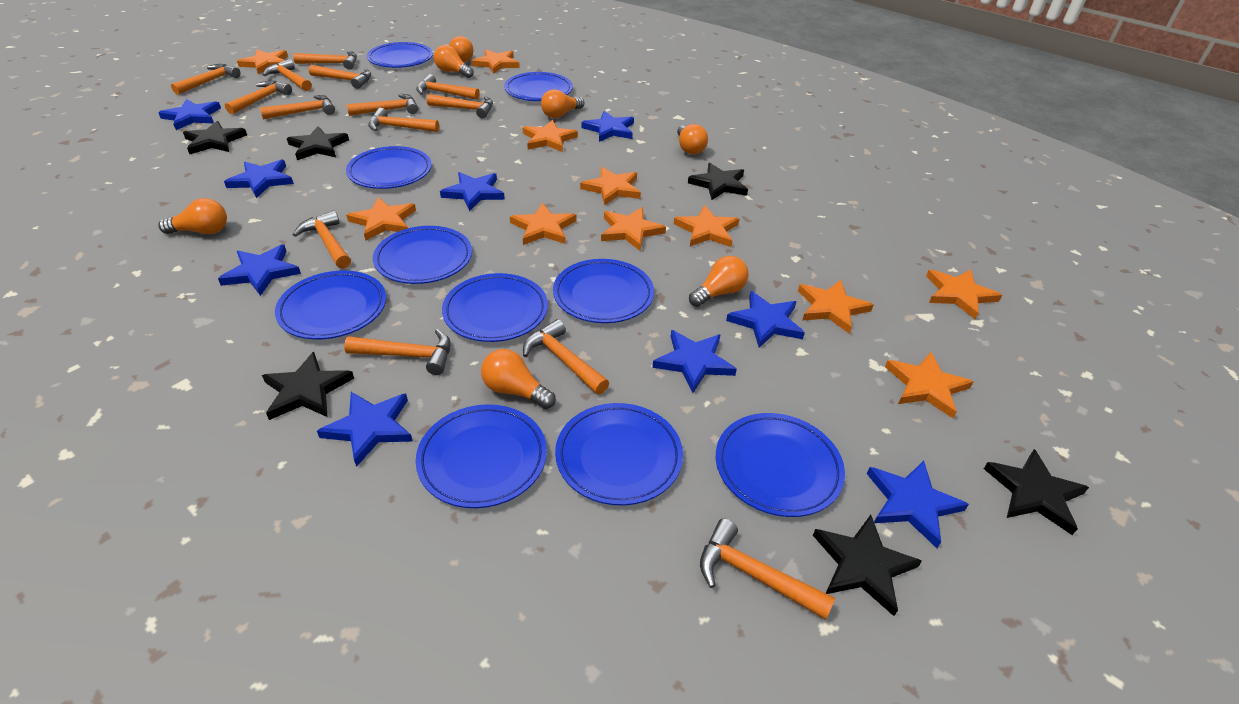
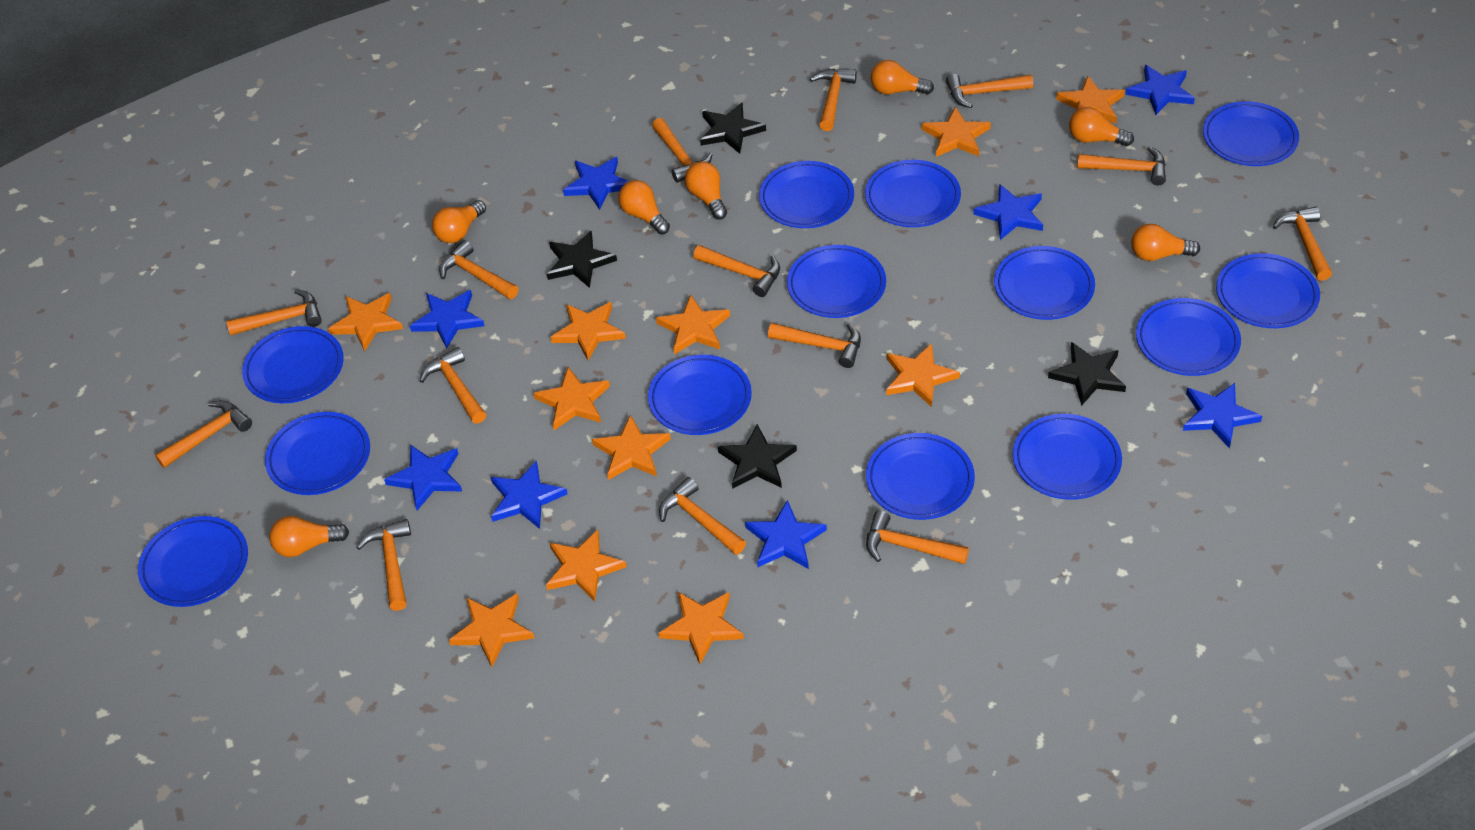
black star: 6 -> 4
blue plate: 10 -> 13
blue star: 9 -> 8

